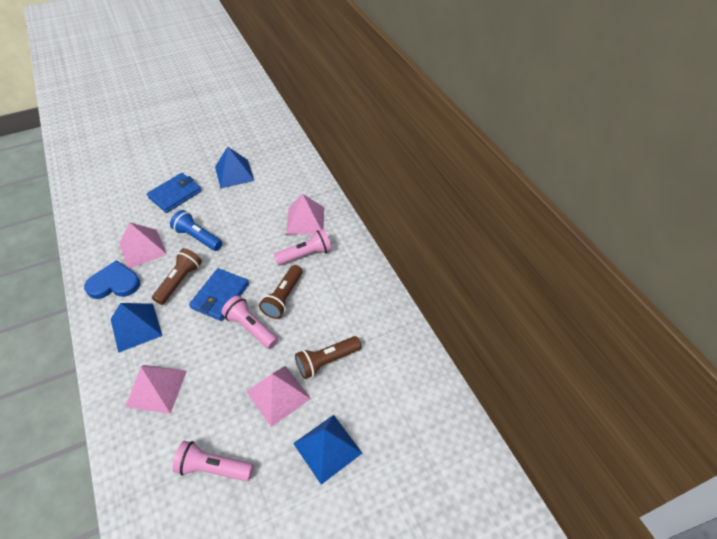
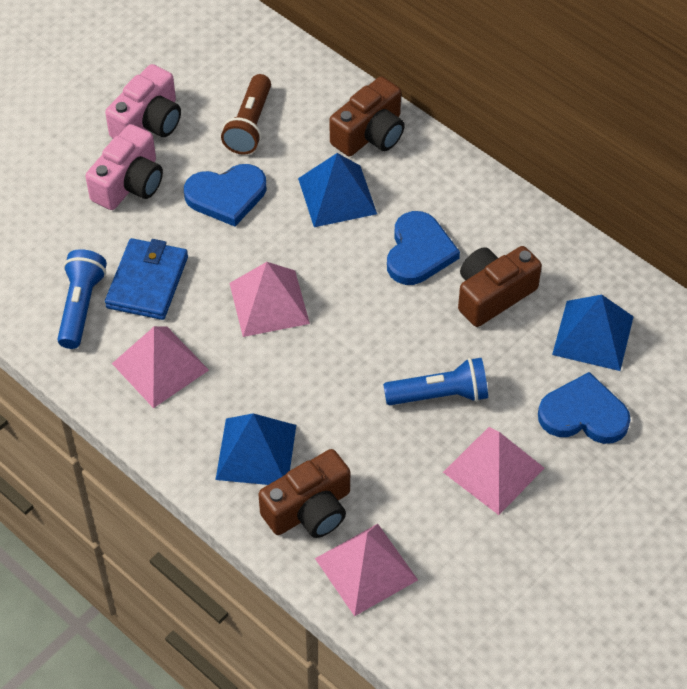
blue flashlight: 1 -> 2
blue heart: 1 -> 3
blue wallet: 2 -> 1
brown camera: 0 -> 3
brown flashlight: 3 -> 1
pink camera: 0 -> 2
pink flashlight: 3 -> 0

